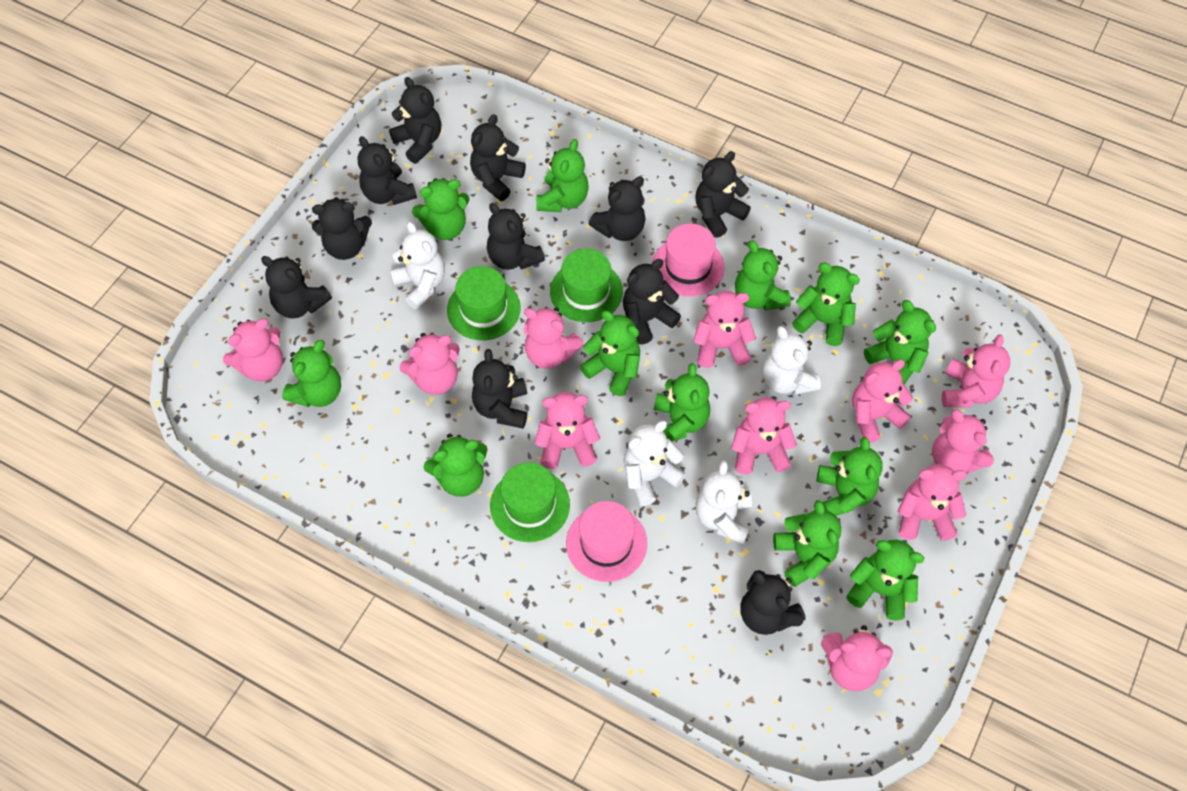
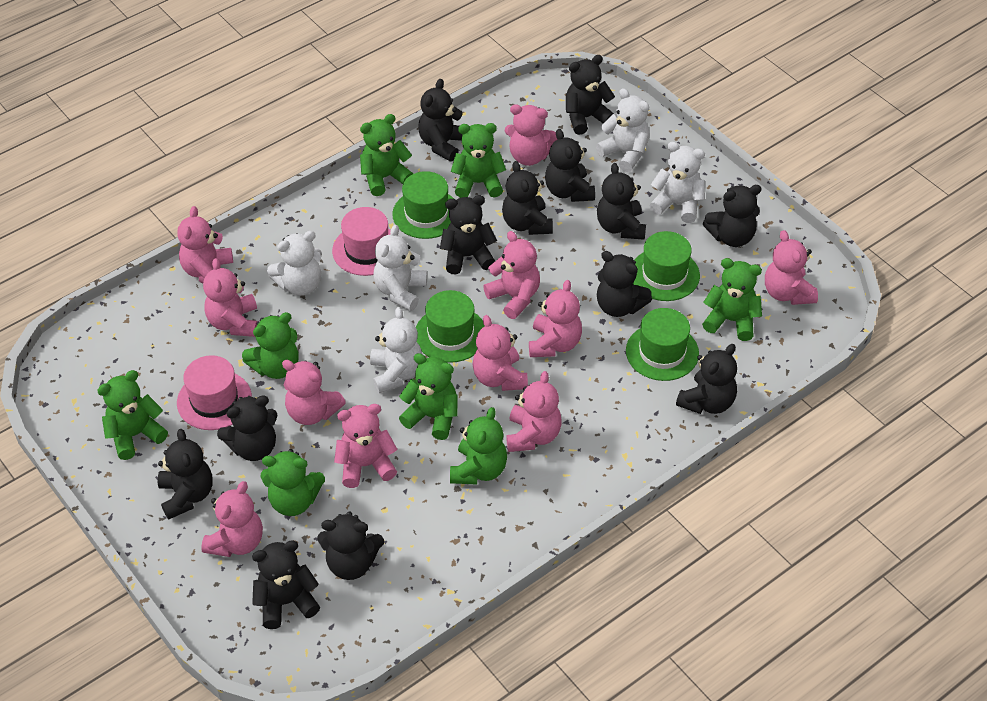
black teddy bear: 11 -> 13
green hat: 3 -> 4
green teddy bear: 12 -> 8
white teddy bear: 4 -> 5

